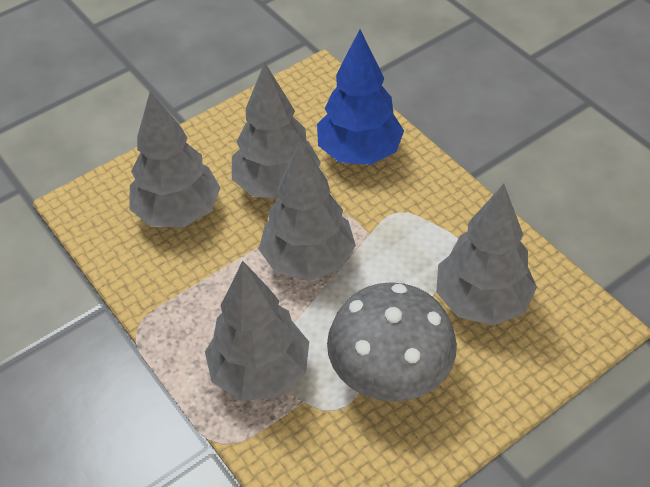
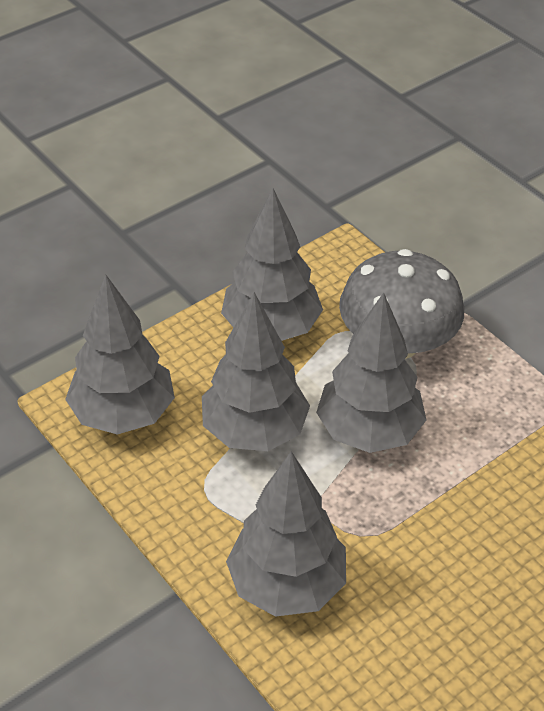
blue tree: 1 -> 0

